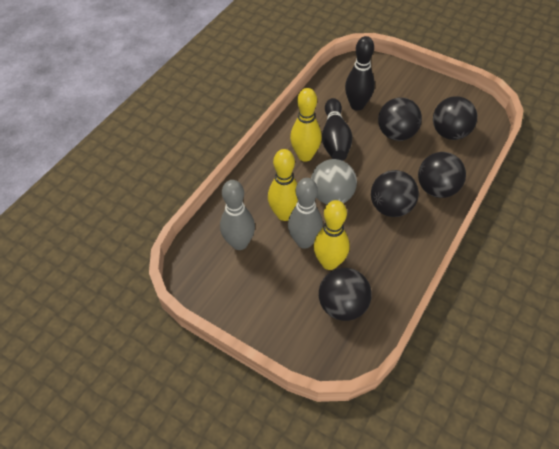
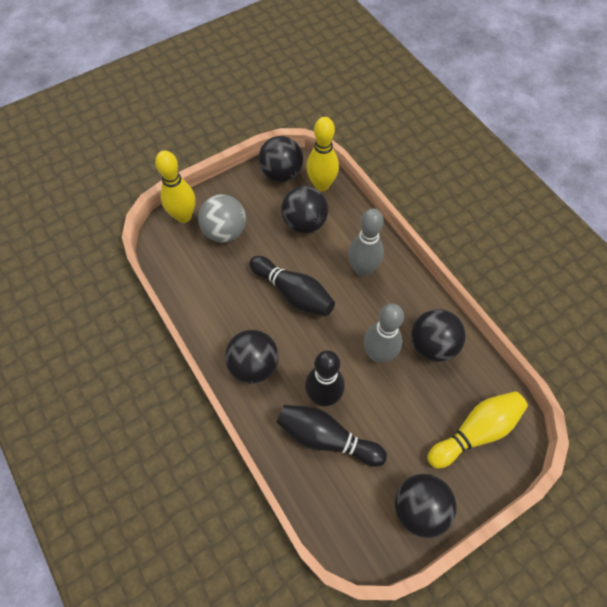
black bowling pin: 2 -> 3

